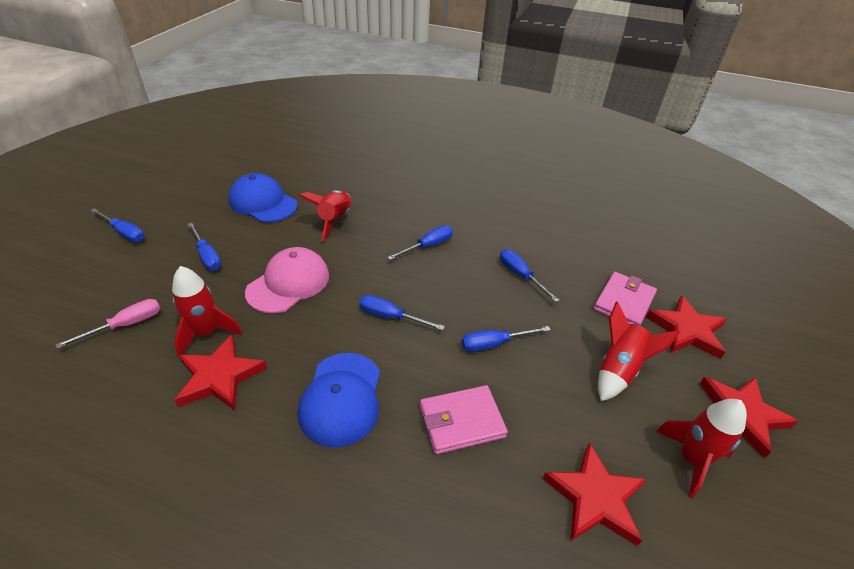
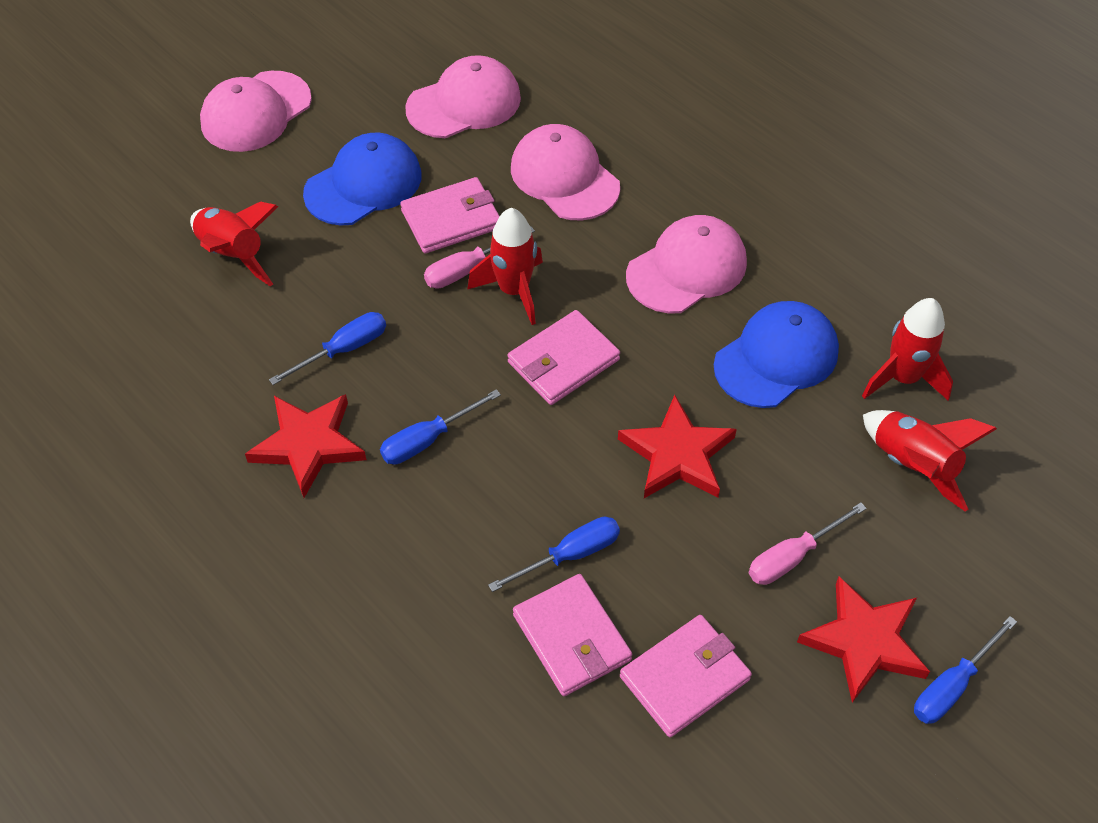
blue screwdriver: 6 -> 4
pink cap: 1 -> 4
pink screwdriver: 1 -> 2
pink wallet: 2 -> 4
red star: 4 -> 3

